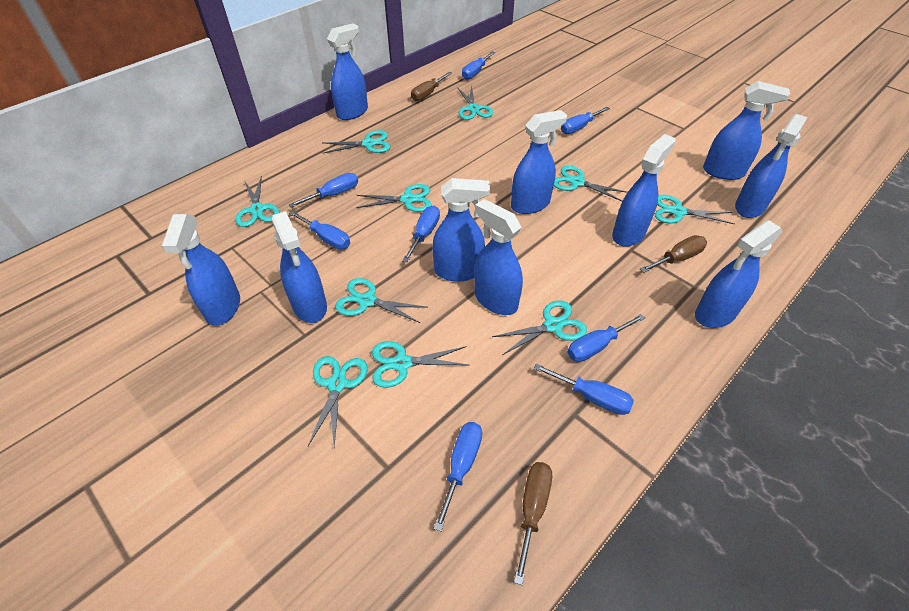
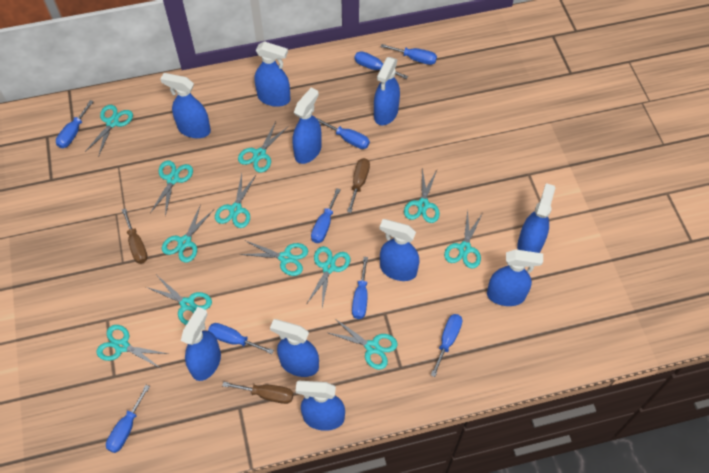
blue screwdriver: 8 -> 9
turquoise scissors: 10 -> 12

